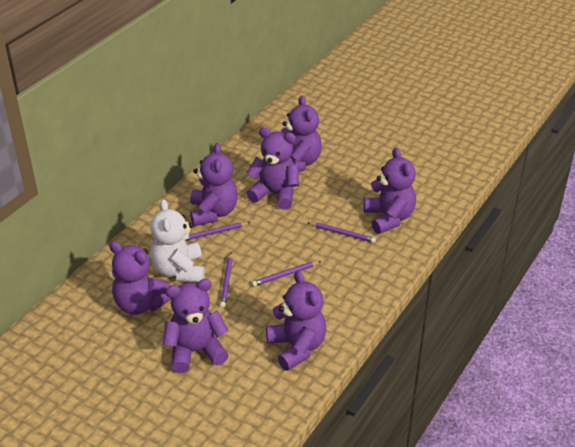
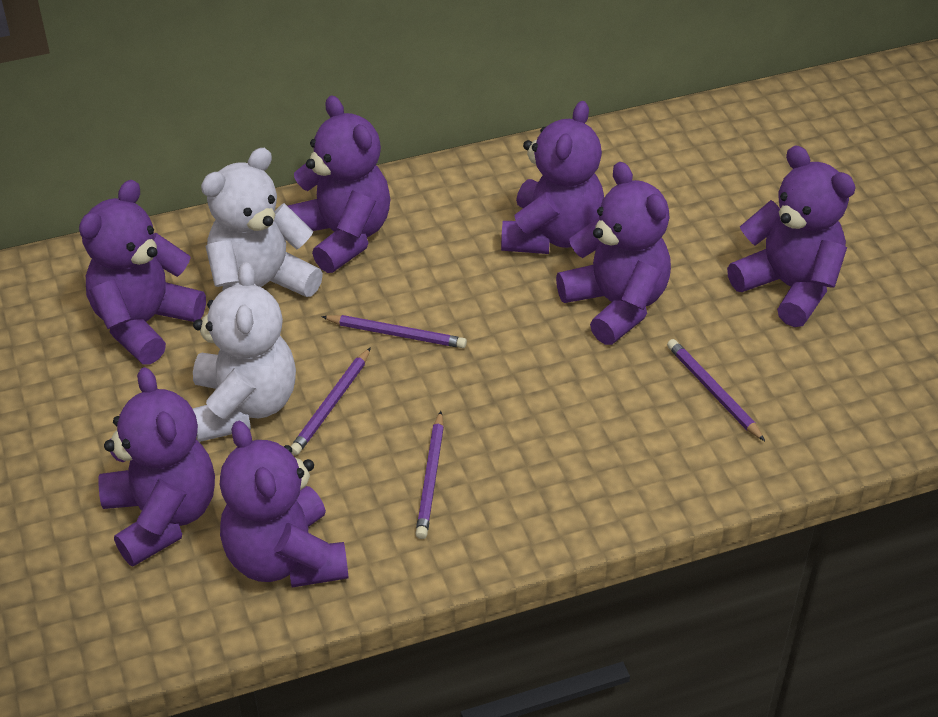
white teddy bear: 1 -> 2

